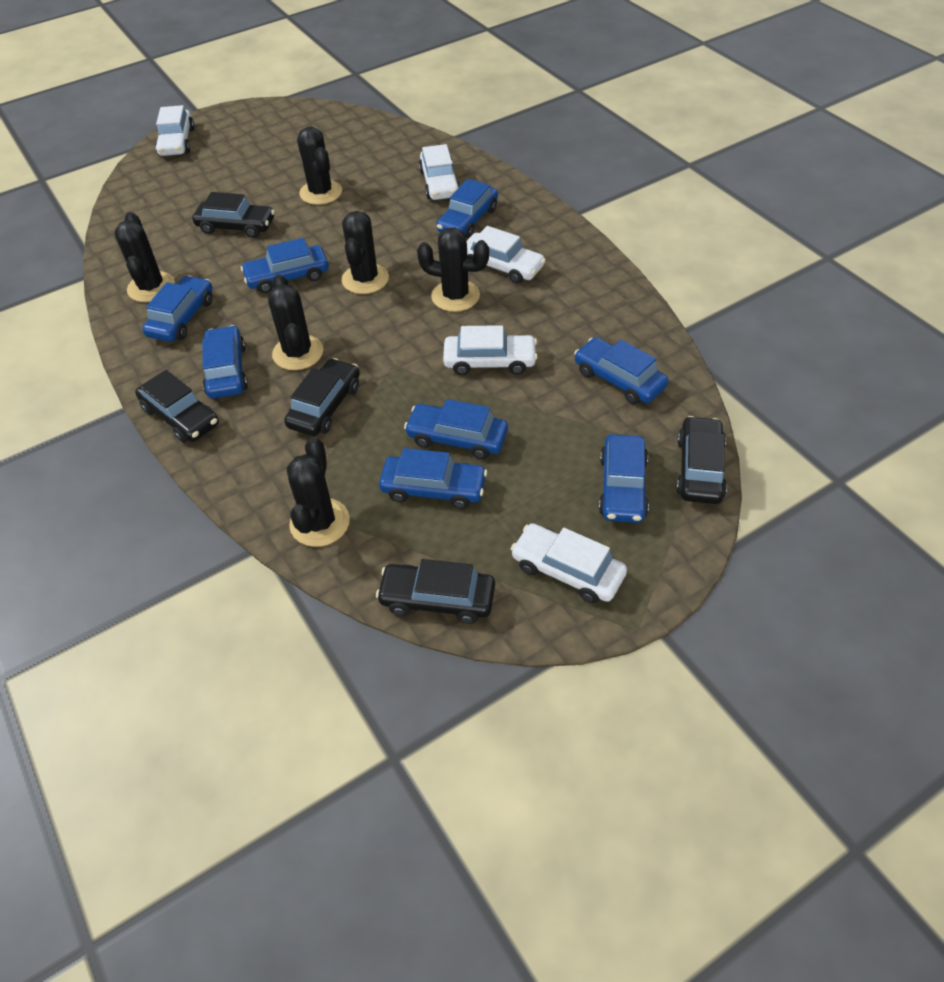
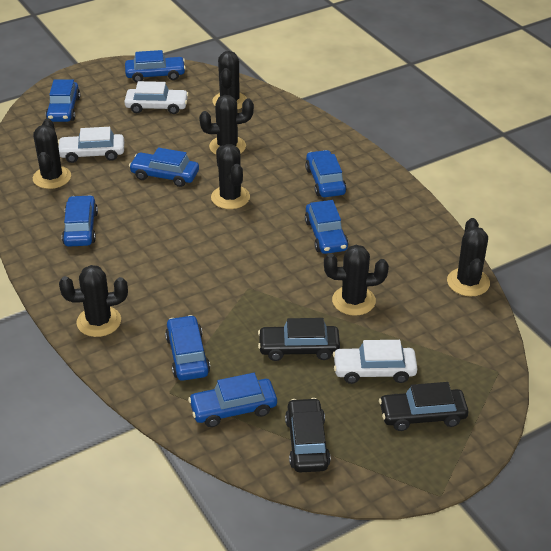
black cactus: 6 -> 7
black car: 5 -> 3
white car: 5 -> 3

